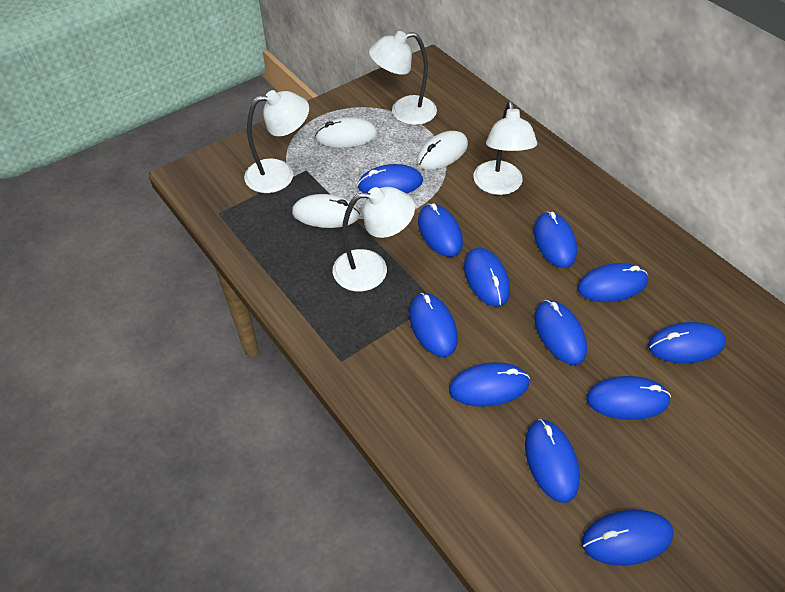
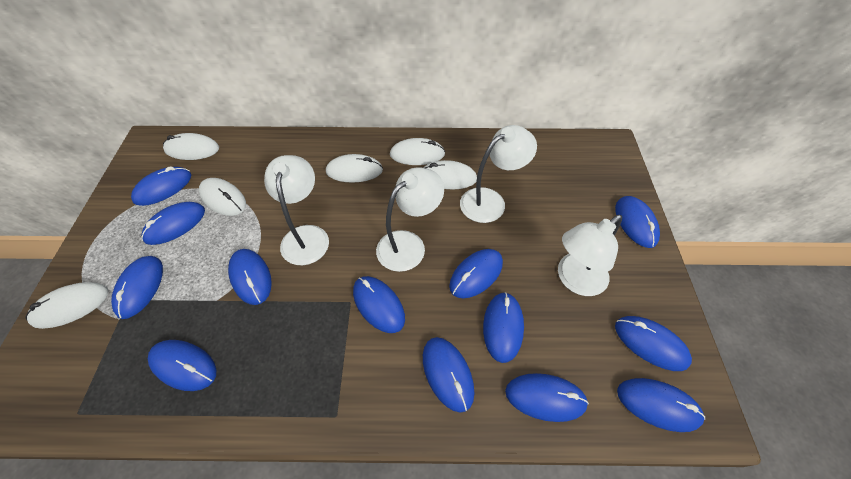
blue mouse: 12 -> 13
white mouse: 3 -> 6

